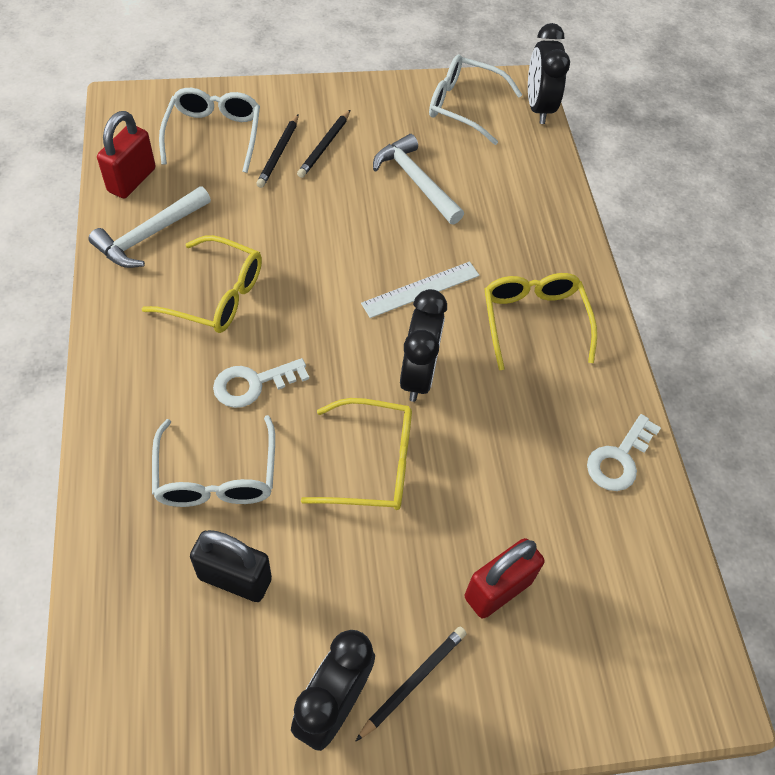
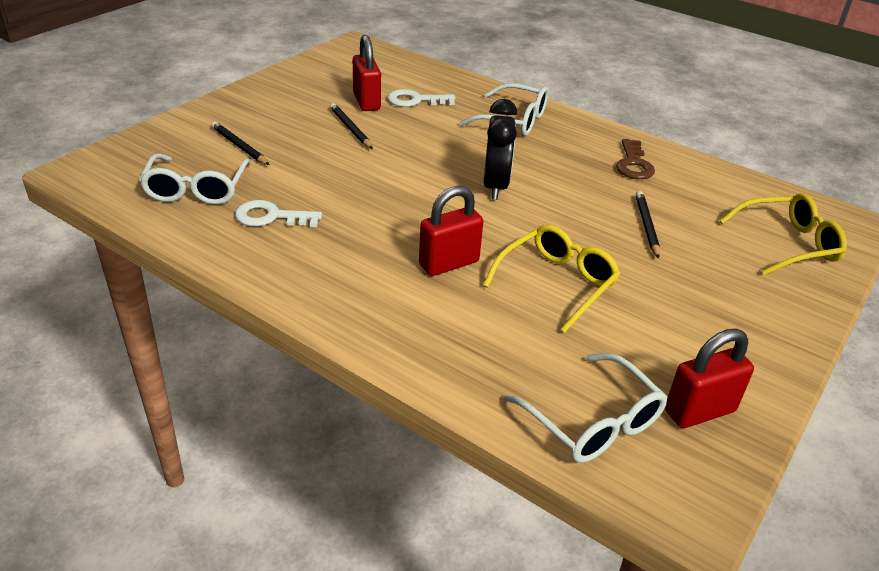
black clock: 3 -> 1
black padlock: 1 -> 0
brown key: 0 -> 1
red padlock: 2 -> 3
white hammer: 2 -> 0
white ruler: 1 -> 0
yellow glasses: 3 -> 2

